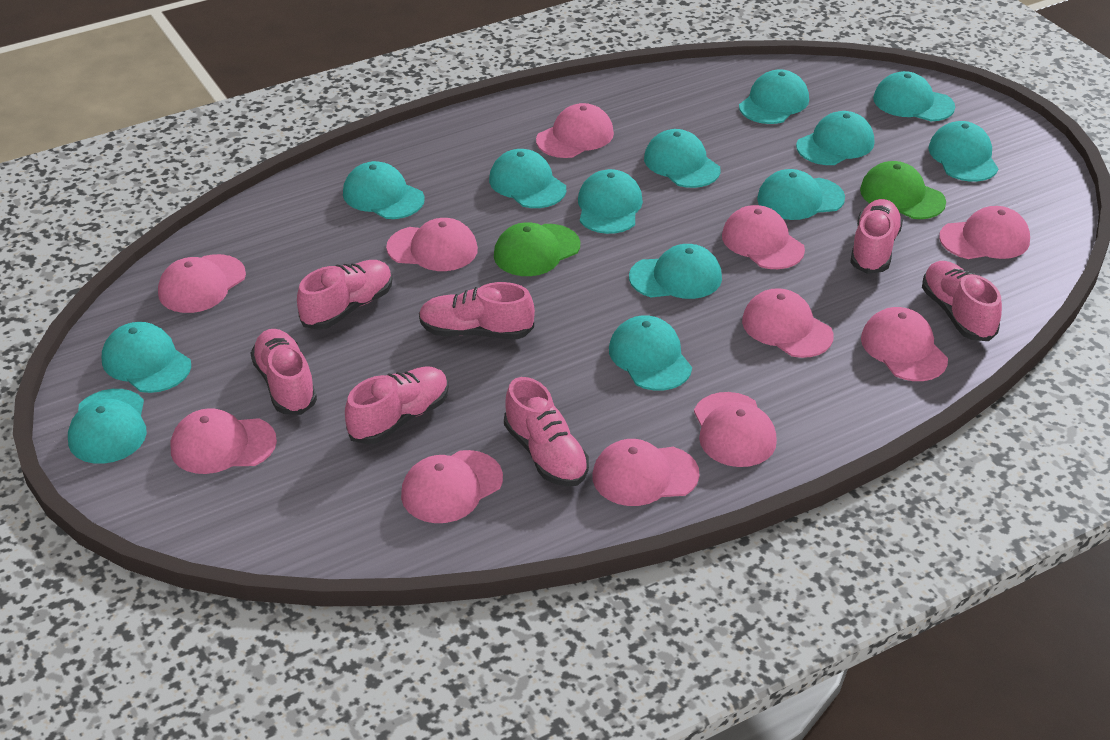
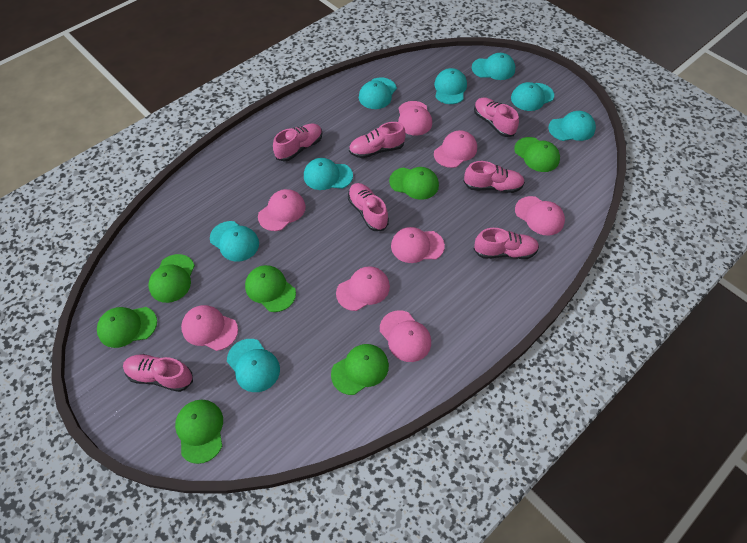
green cap: 2 -> 7
pink cap: 11 -> 8
turquoise cap: 13 -> 8

